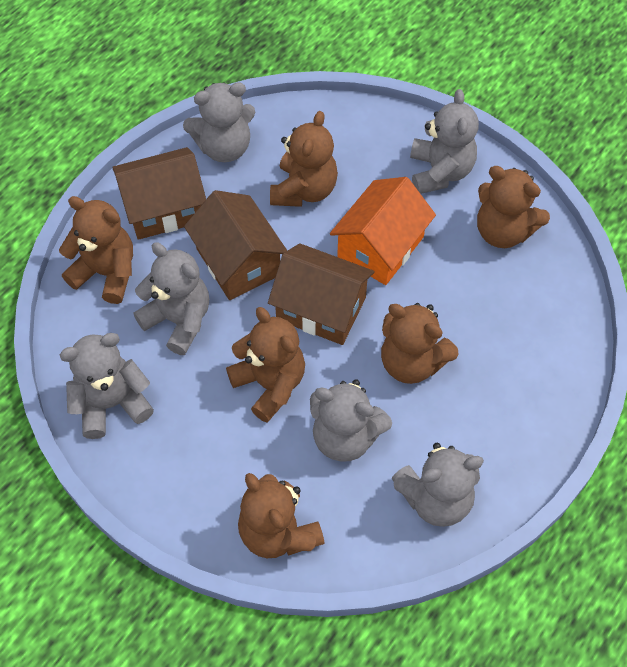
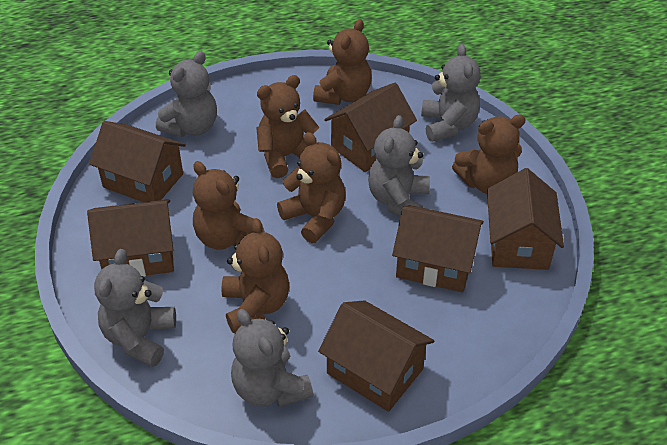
brown house: 3 -> 6
grey teddy bear: 6 -> 5
orange house: 1 -> 0

